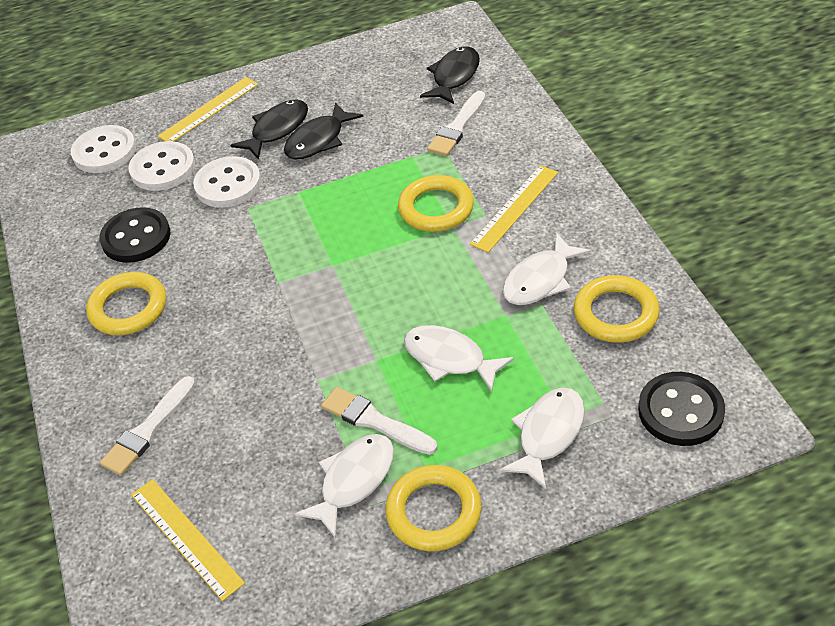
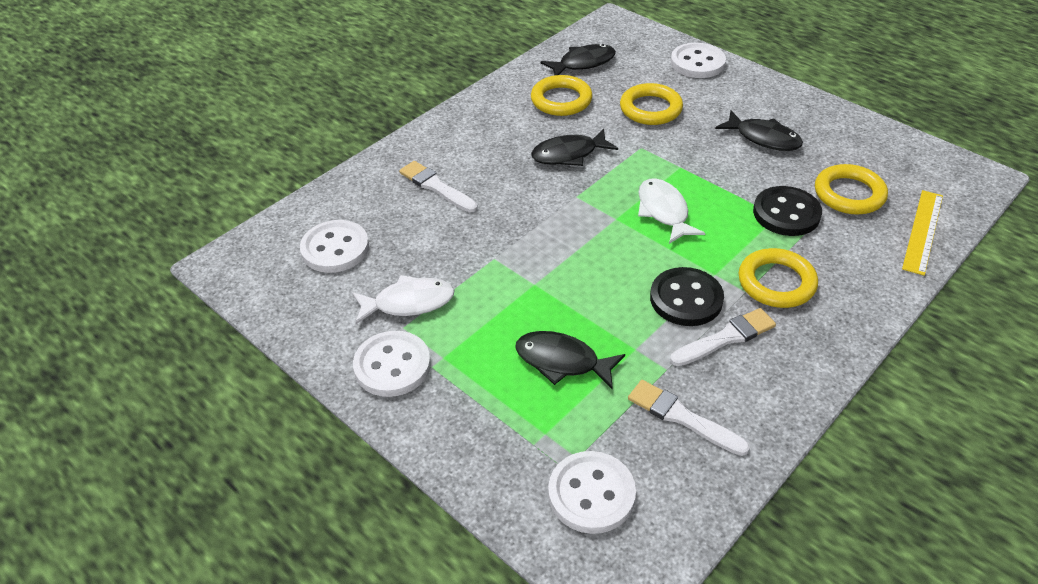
black fish: 3 -> 4
white button: 3 -> 4
white fish: 4 -> 2
yellow ruler: 3 -> 1

